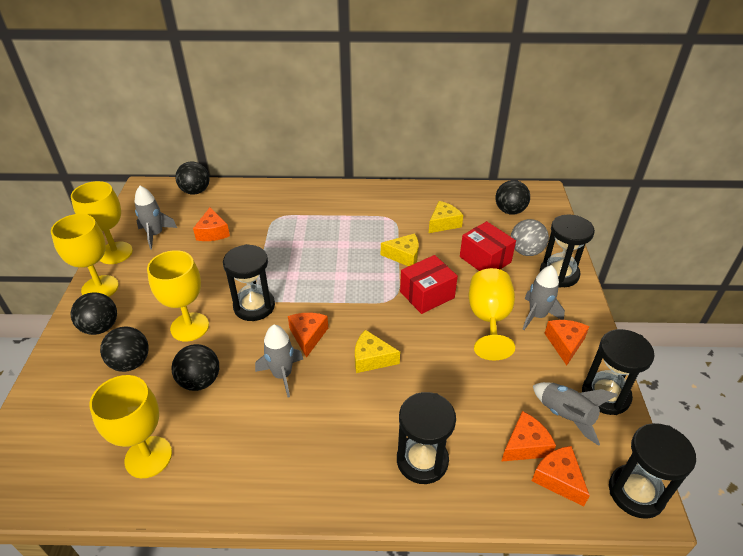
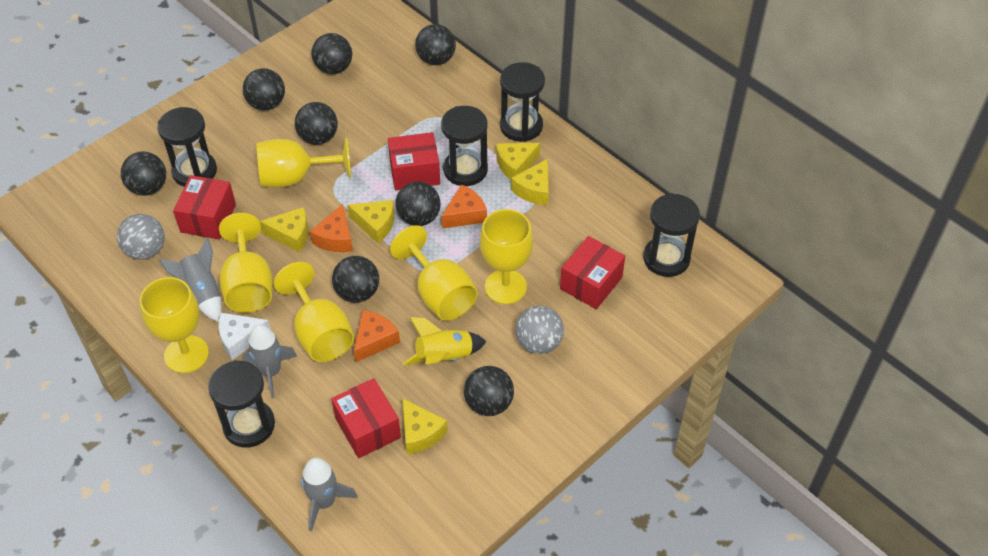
black ball: 5 -> 8
grey ball: 1 -> 2
grey rocket: 4 -> 3
orange cheese: 5 -> 3
red box: 2 -> 4
white cheese: 0 -> 1
yellow cheese: 3 -> 5
yellow goblet: 5 -> 6
yellow rocket: 0 -> 1

